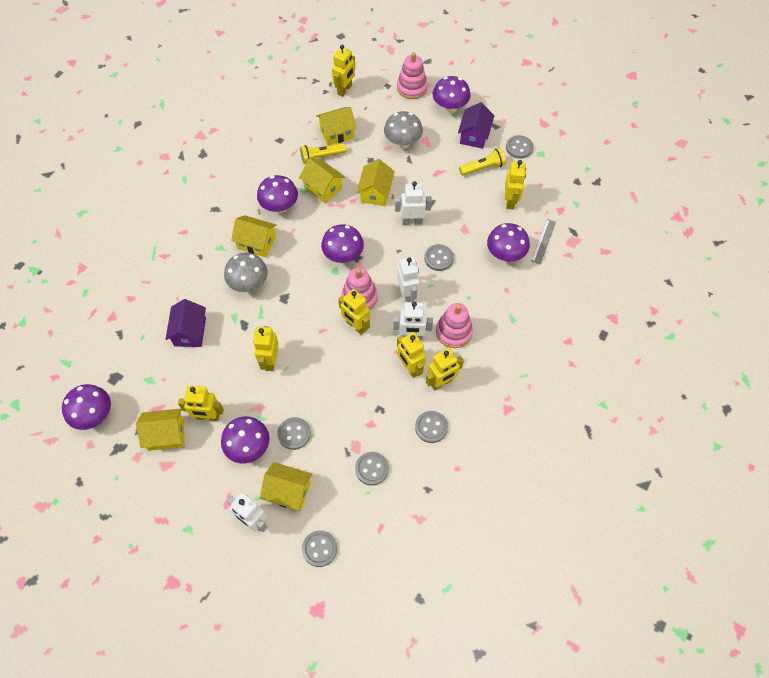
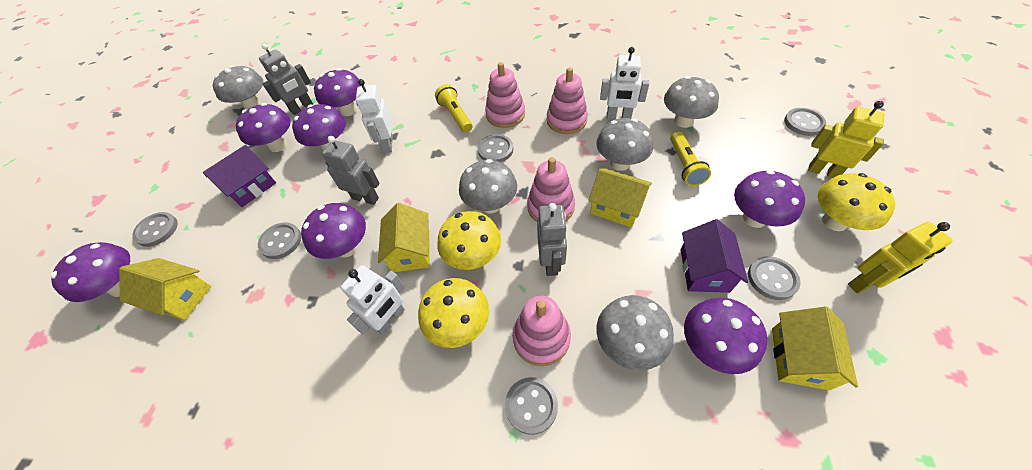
grey mushroom: 2 -> 5
grey robot: 0 -> 3
grey ruler: 1 -> 0
pink stacking toy: 3 -> 4
purple mushroom: 6 -> 7
white robot: 4 -> 3
yellow house: 6 -> 4
yellow mushroom: 0 -> 3
yellow robot: 7 -> 2

